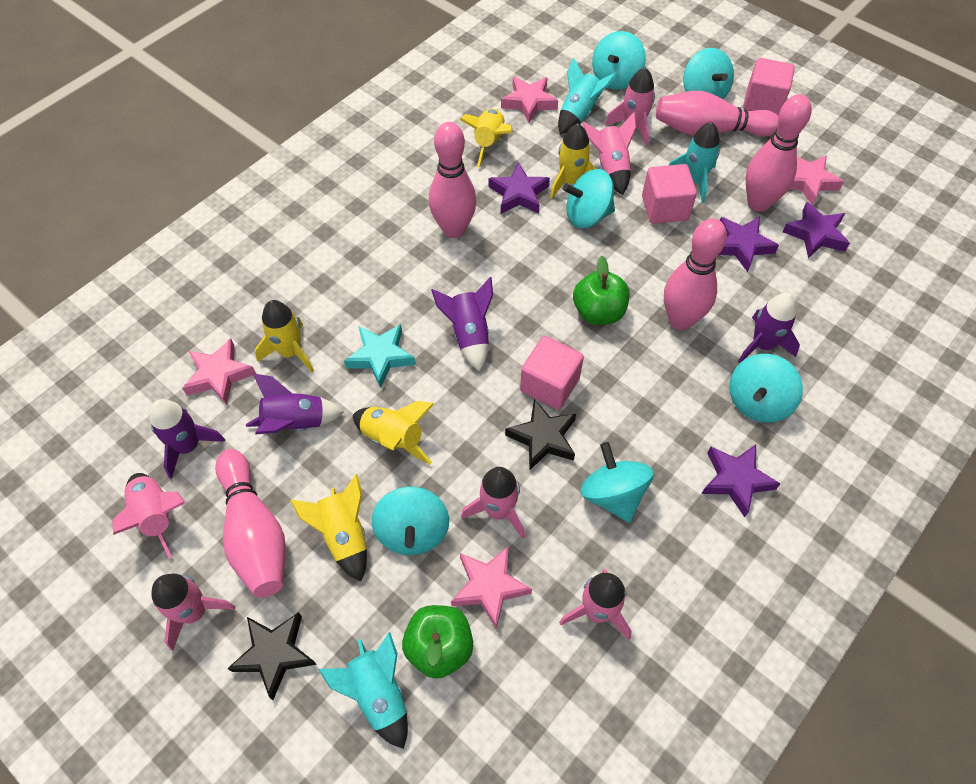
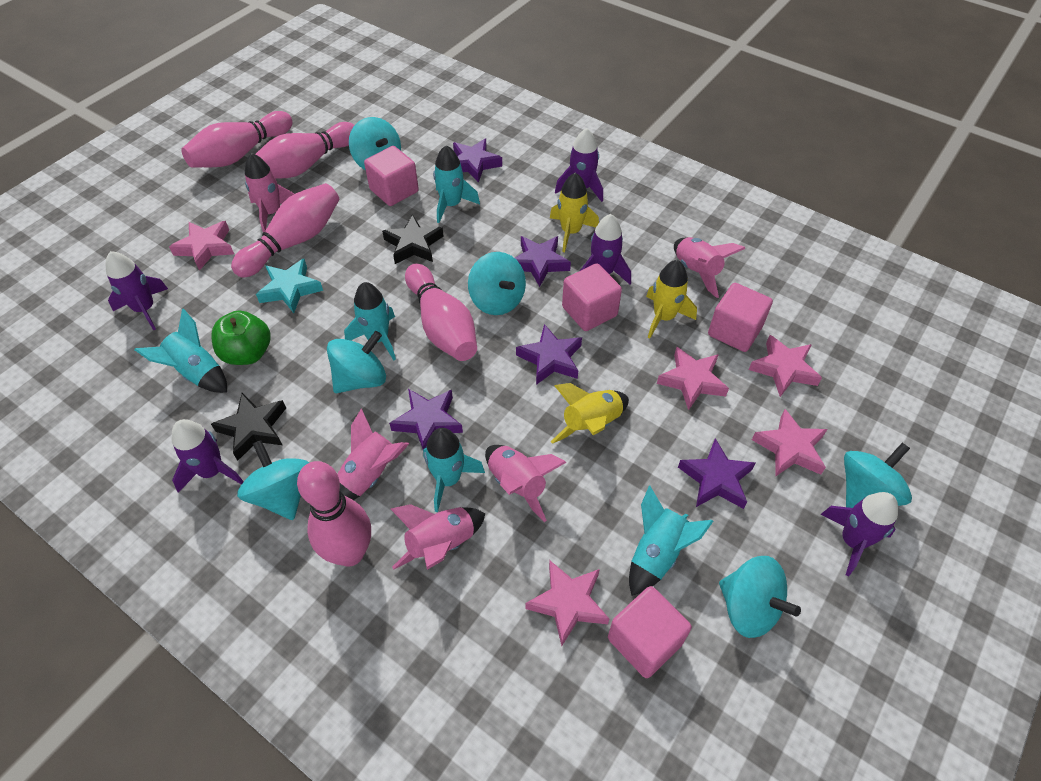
green apple: 2 -> 1
pink cube: 3 -> 4
pink rocket: 6 -> 5
pink star: 4 -> 5
purple rocket: 4 -> 5
purple star: 4 -> 5
turquoise rocket: 3 -> 5
yellow rocket: 5 -> 3

